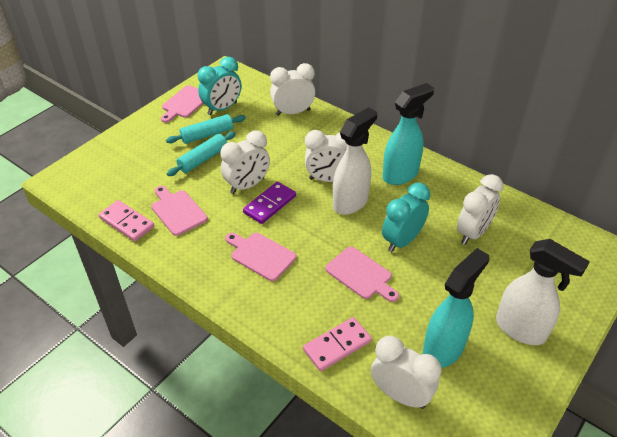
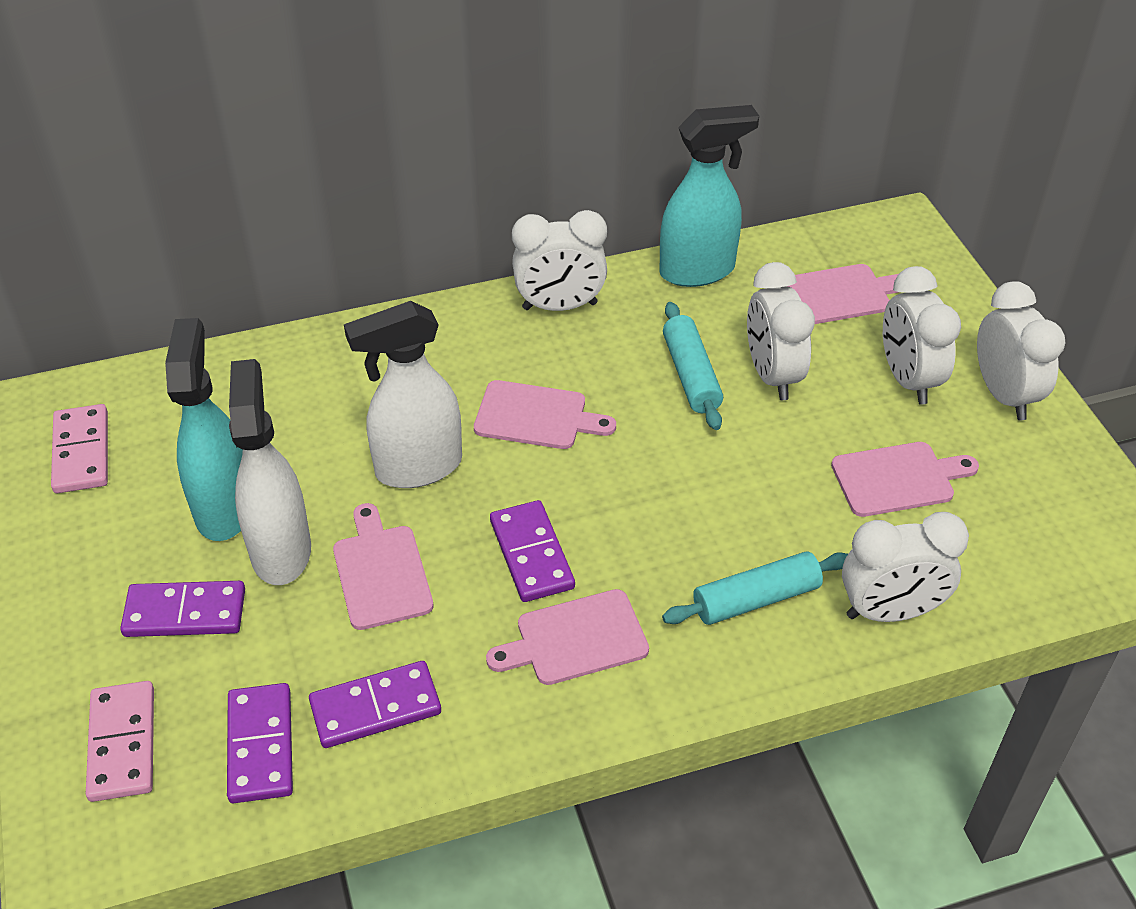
pink cutting board: 4 -> 5
purple domino: 1 -> 4
turquoise clock: 2 -> 0

